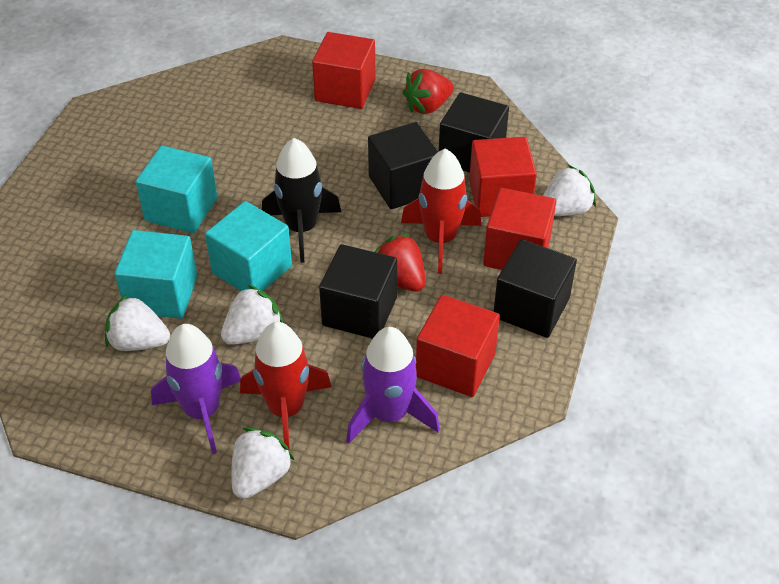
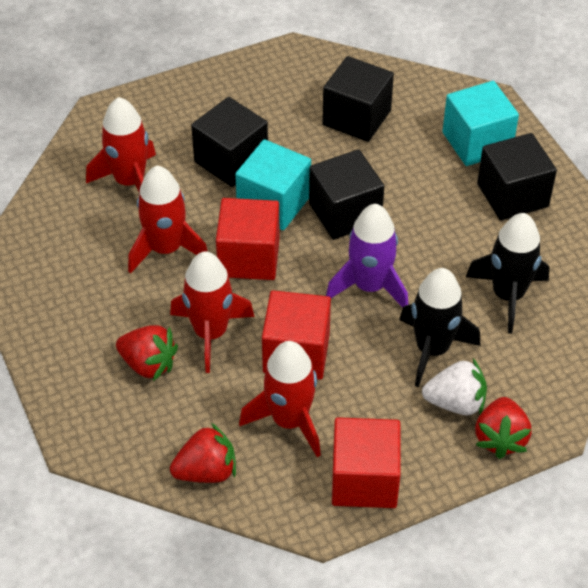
black rocket: 1 -> 2
purple rocket: 2 -> 1
red cube: 4 -> 3
red rocket: 2 -> 4
red strawberry: 2 -> 3
turquoise cube: 3 -> 2
white strawberry: 4 -> 1

